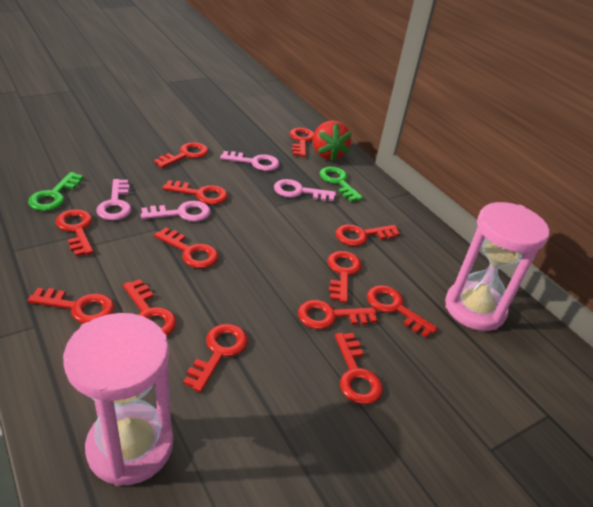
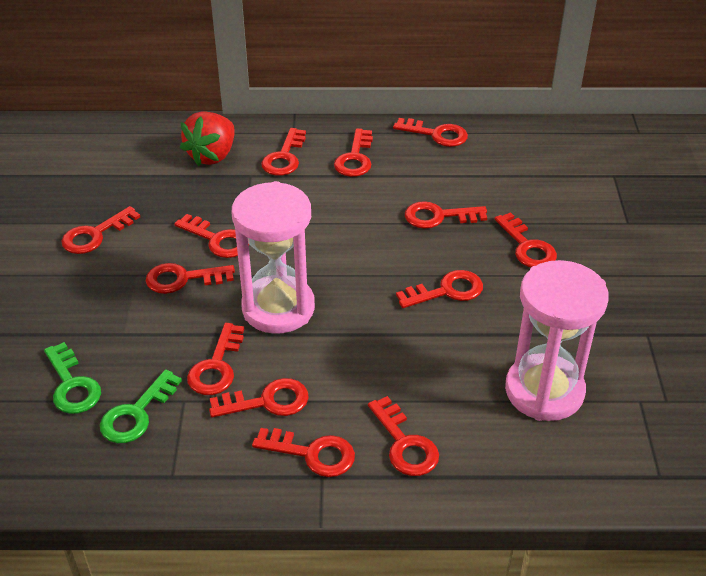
pink key: 4 -> 0

